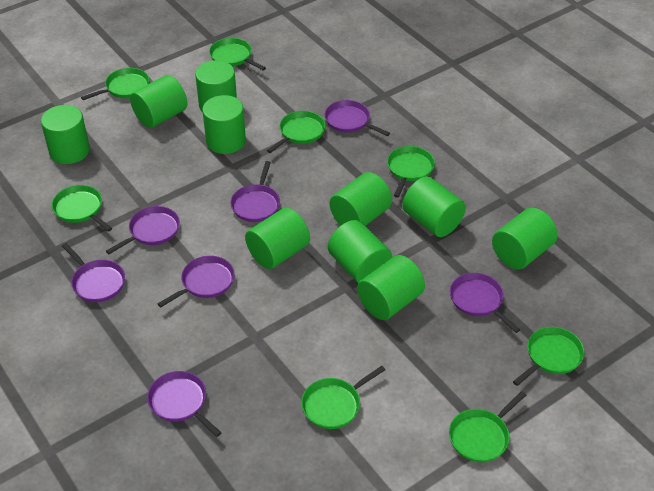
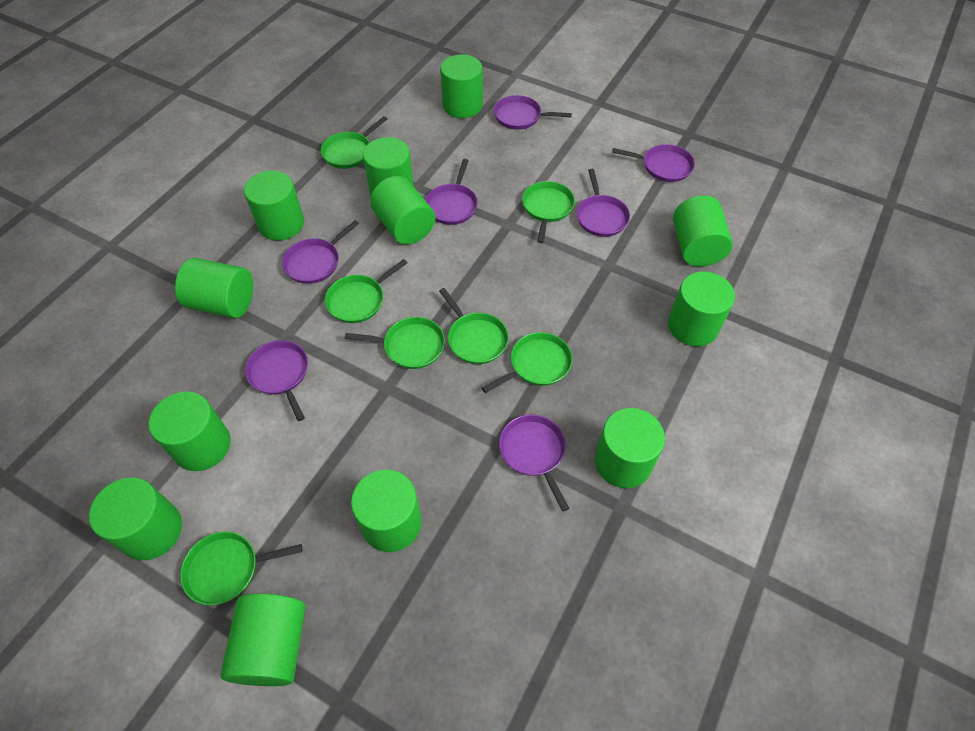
green cylinder: 10 -> 12
green pan: 8 -> 7

